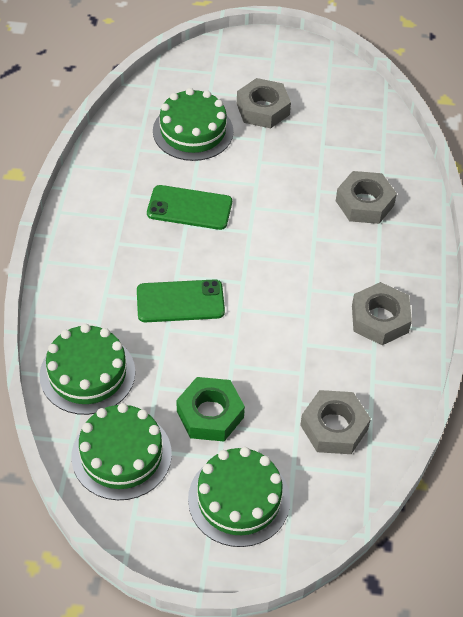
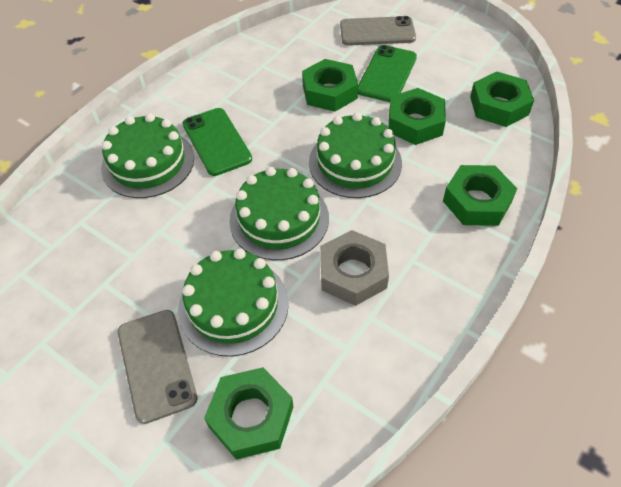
green nut: 1 -> 5
grey nut: 4 -> 1
grey phone: 0 -> 2

